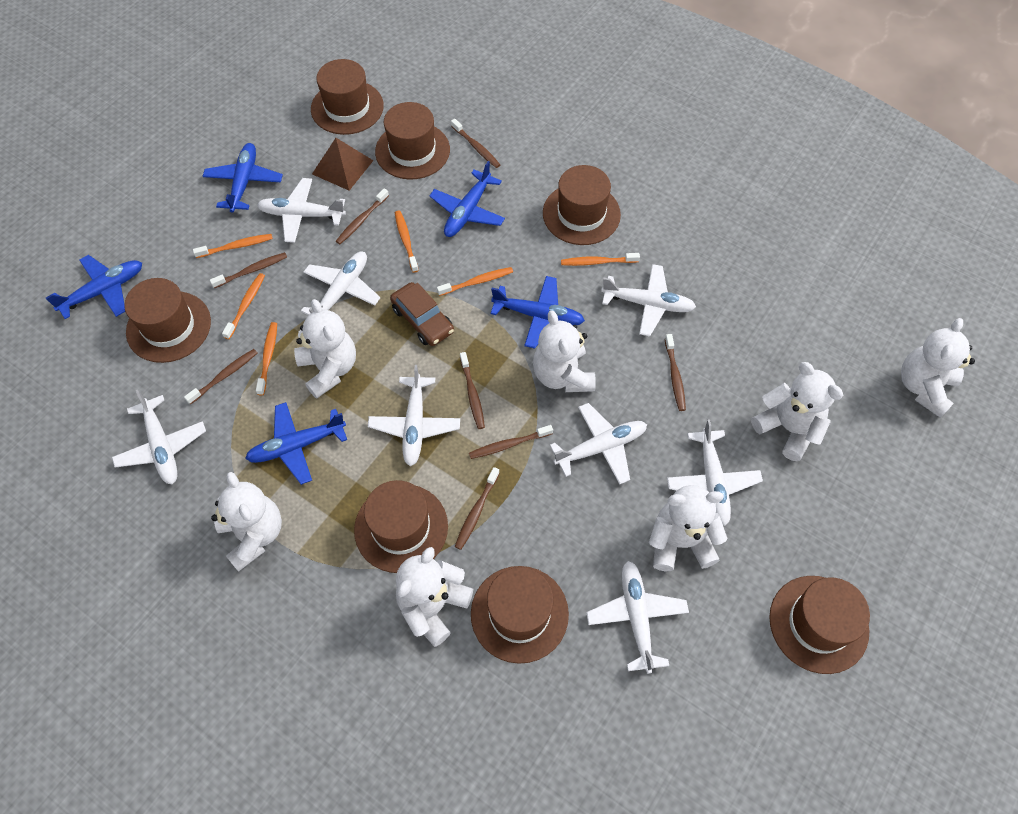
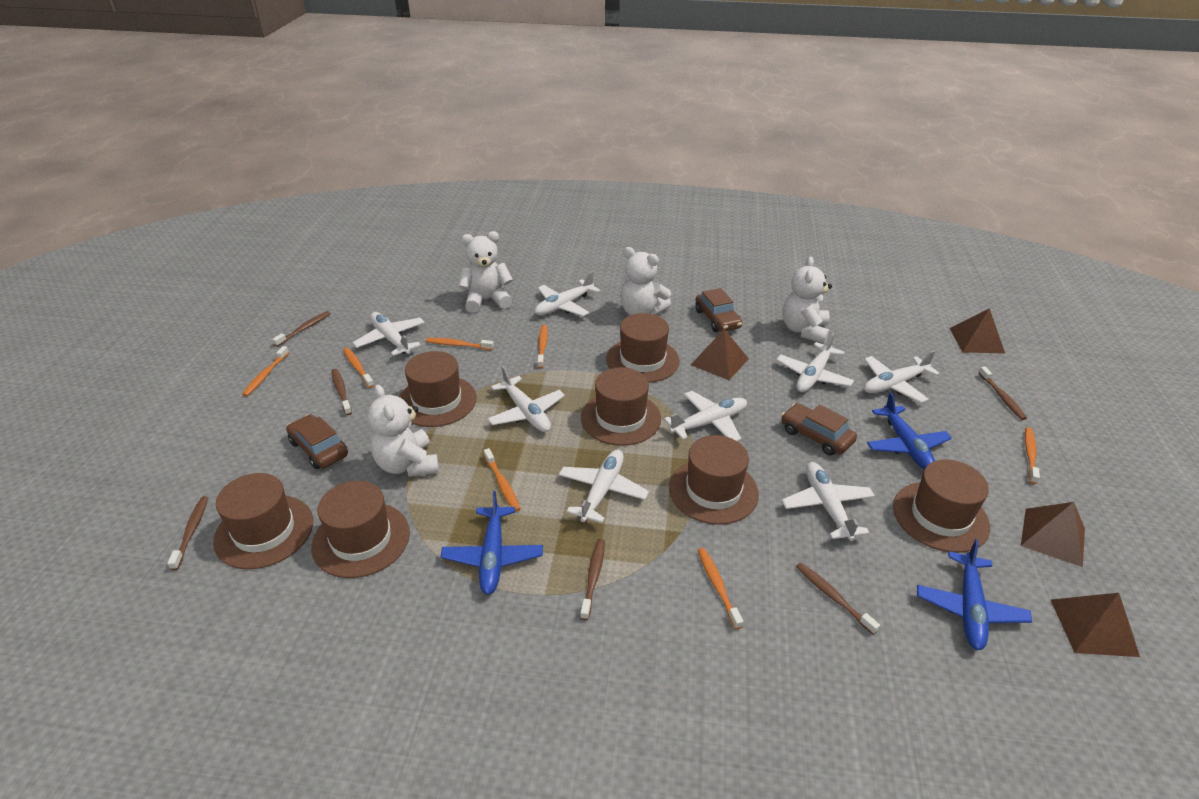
blue plane: 5 -> 3
brown car: 1 -> 3
brown pyramid: 1 -> 4
brown toothbrush: 8 -> 6
orange toothbrush: 6 -> 7
white teddy bear: 7 -> 4

